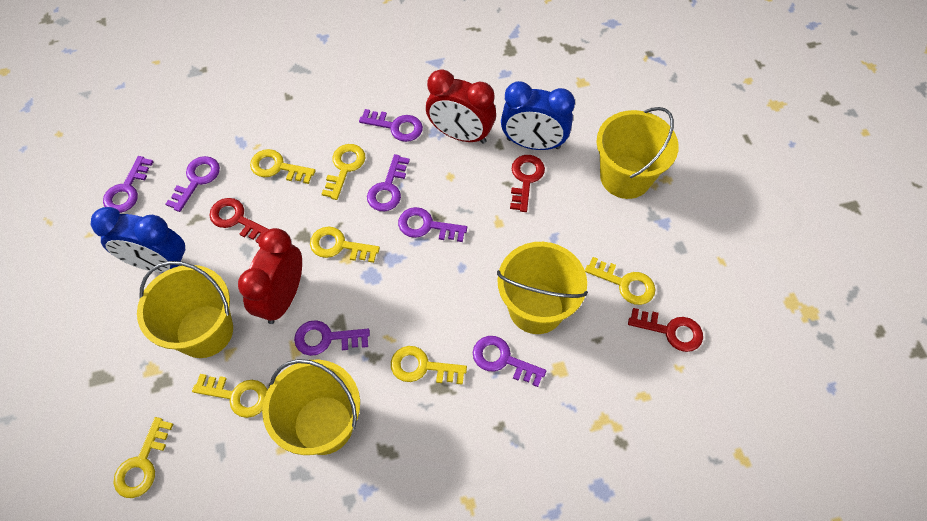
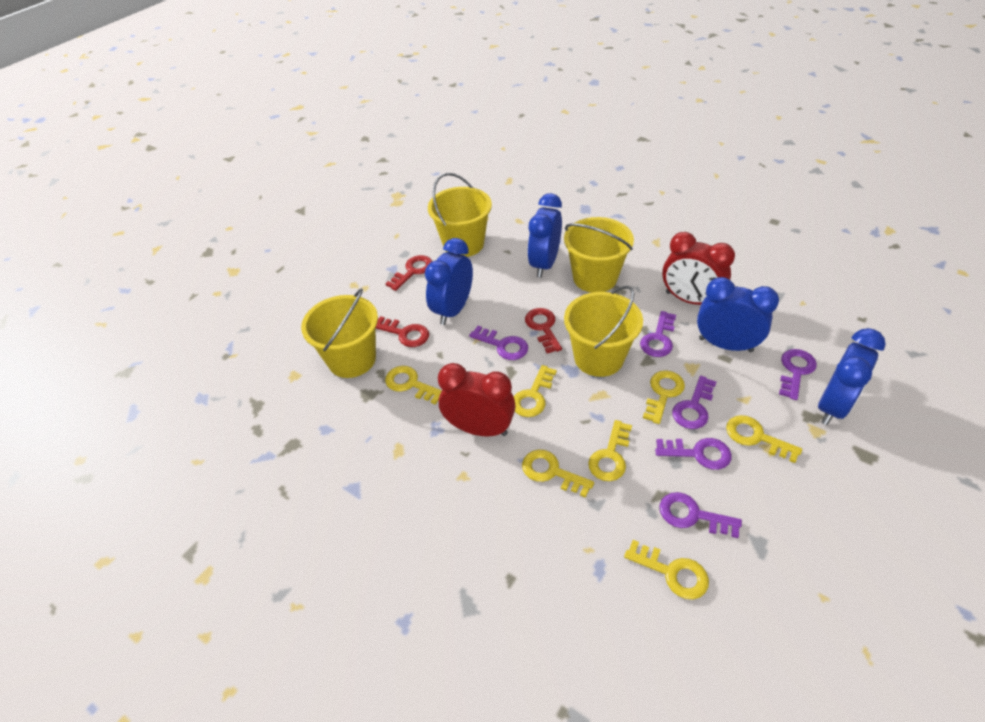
blue clock: 2 -> 4
purple key: 7 -> 6

